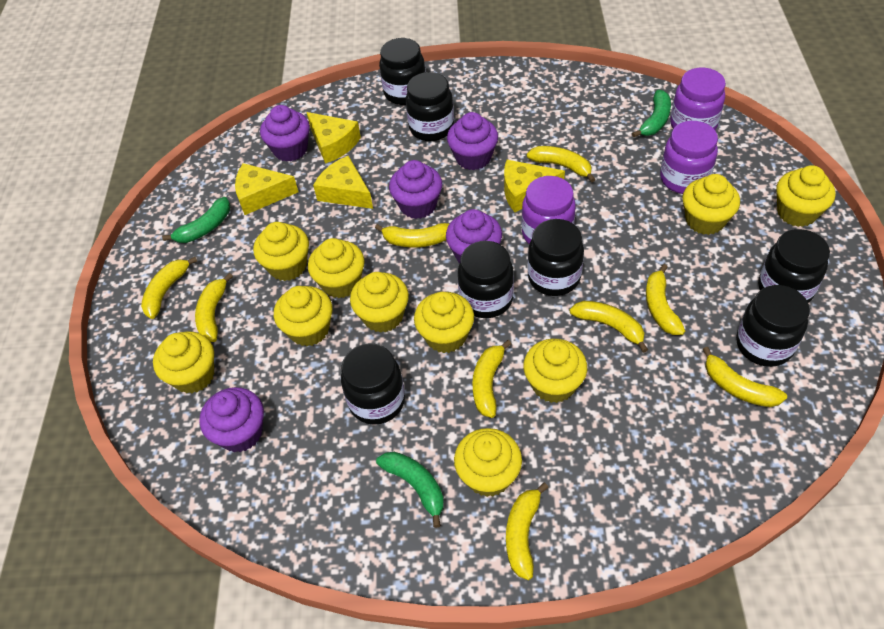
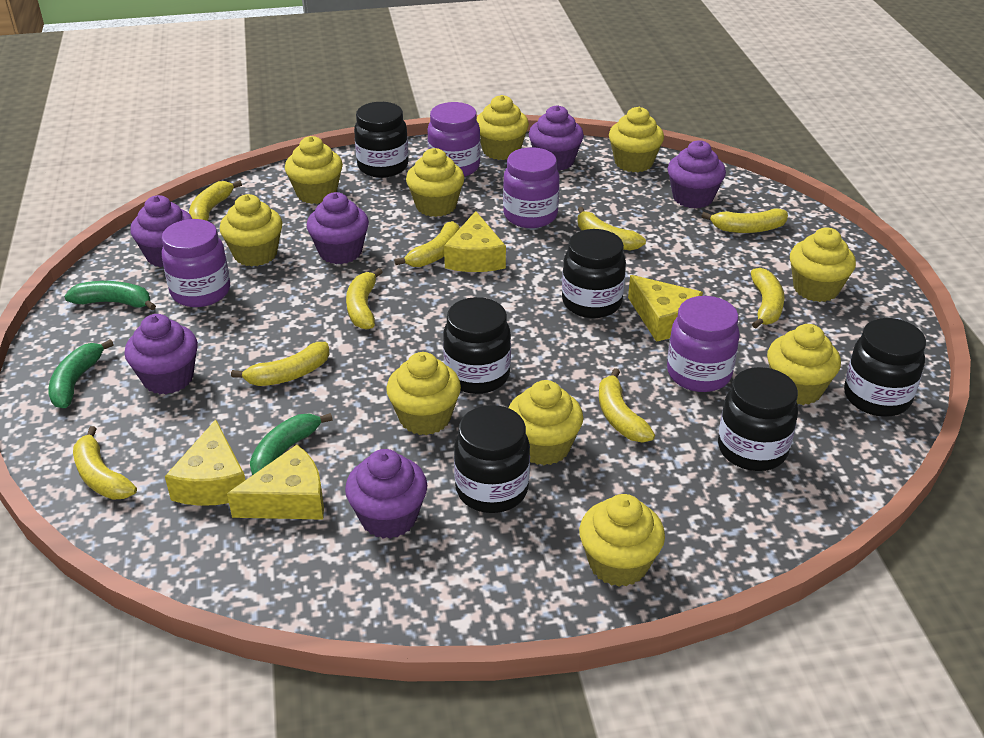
black jar: 7 -> 6
purple cupcake: 5 -> 6
purple jar: 3 -> 4

